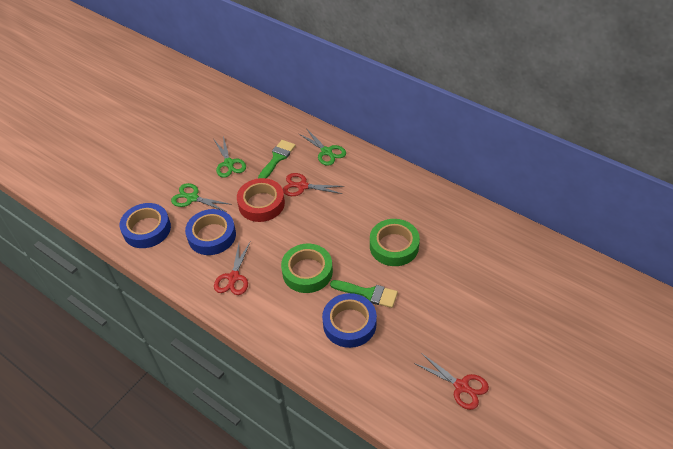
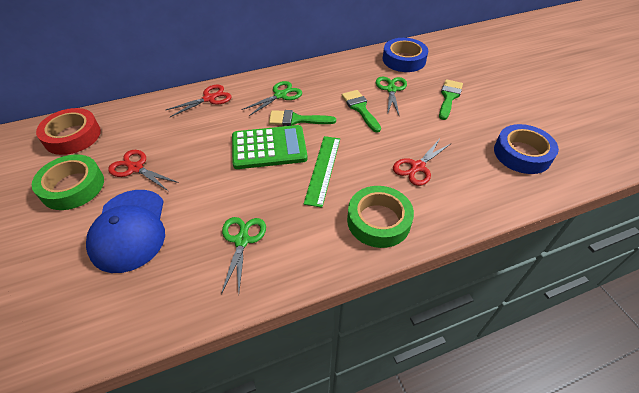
blue cap: 0 -> 1
blue tape: 3 -> 2
green brush: 2 -> 3
green calculator: 0 -> 1
green ruler: 0 -> 1

